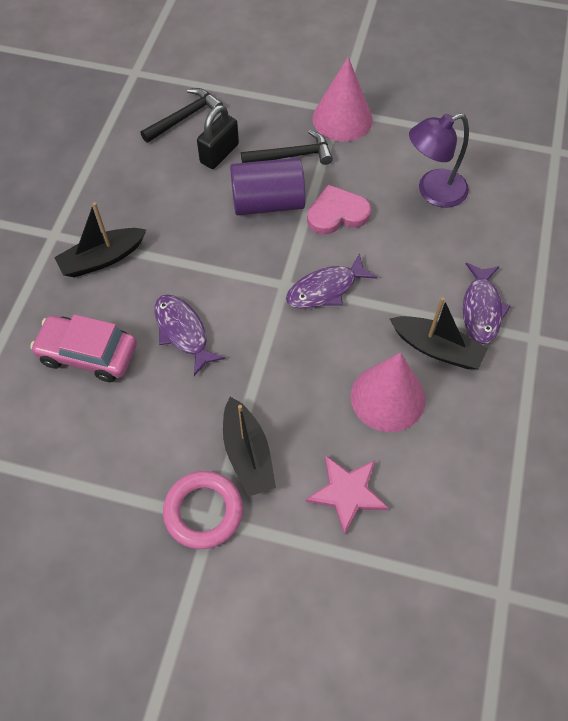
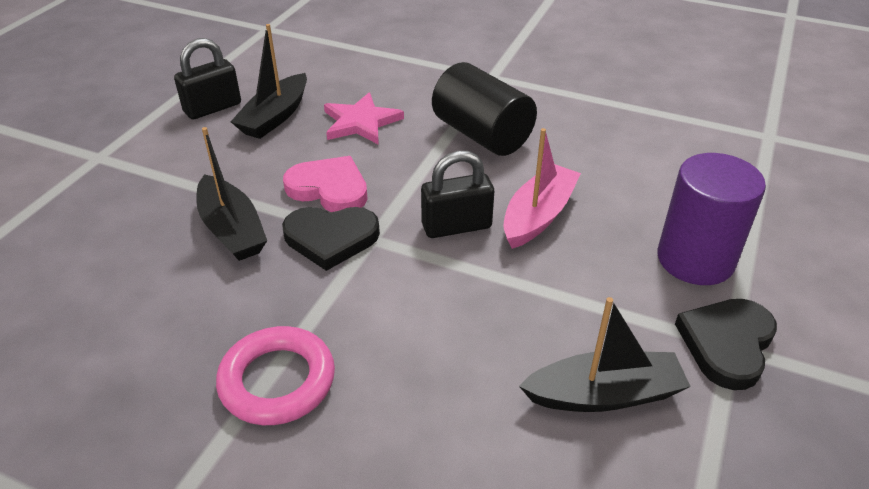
black cylinder: 0 -> 1
black hammer: 2 -> 0
black heart: 0 -> 2
black padlock: 1 -> 2
pink boat: 0 -> 1
pink car: 1 -> 0
pink cone: 2 -> 0
purple fish: 3 -> 0
purple lamp: 1 -> 0

